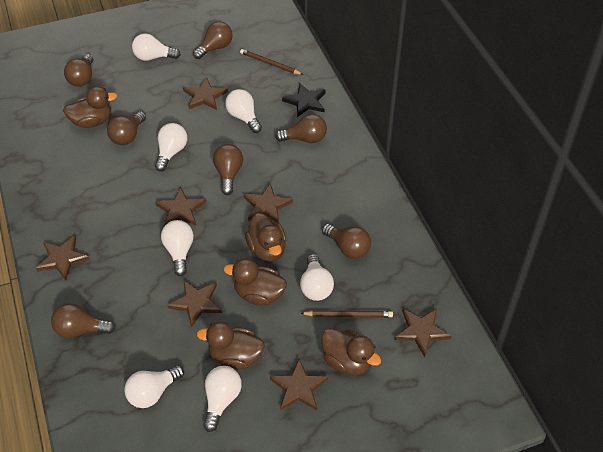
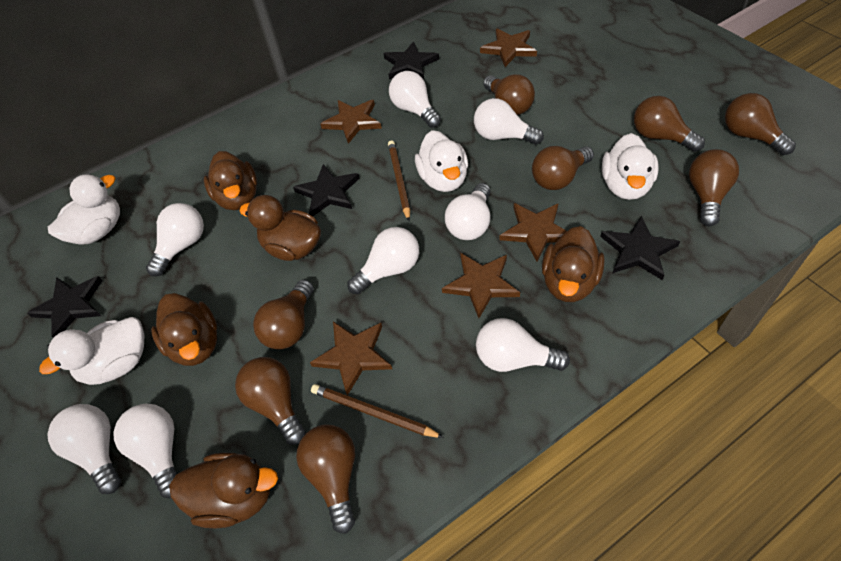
black star: 1 -> 4
brown light bulb: 7 -> 8
brown star: 7 -> 5
white duck: 0 -> 4
white light bulb: 7 -> 8

